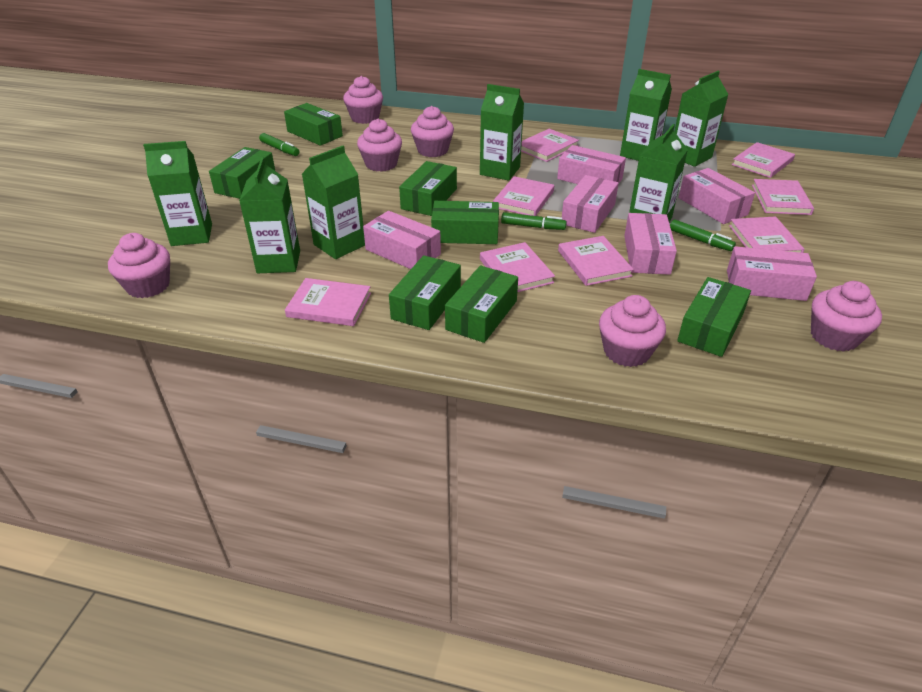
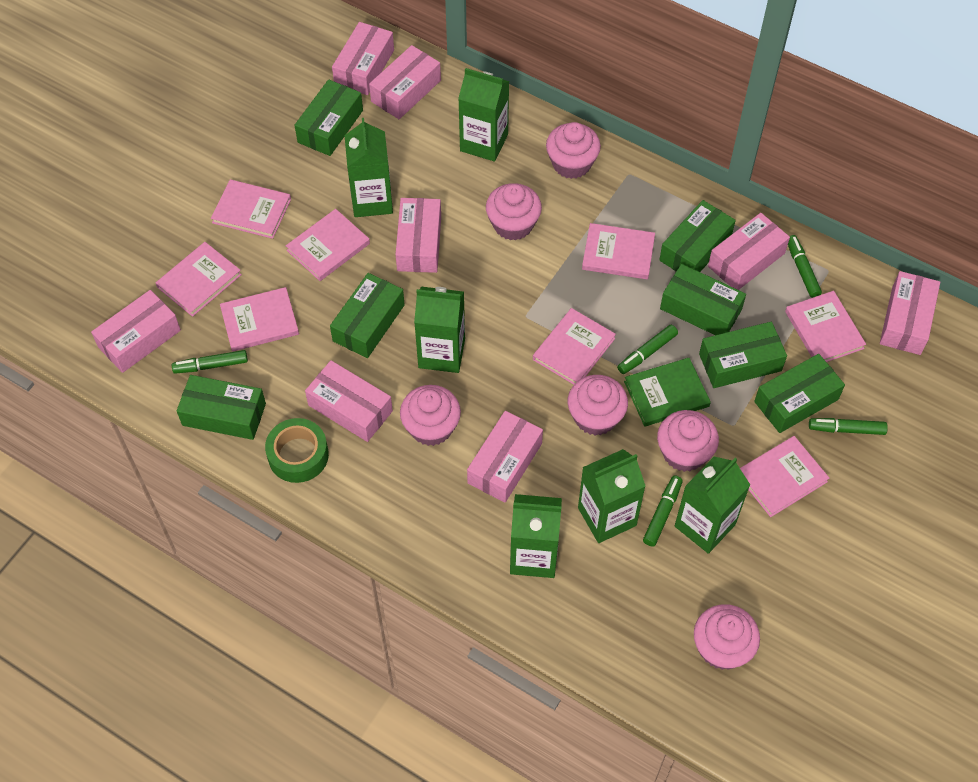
green book: 0 -> 1
green carton: 7 -> 6
green marker: 3 -> 5
green tape: 0 -> 1
pink box: 6 -> 8

